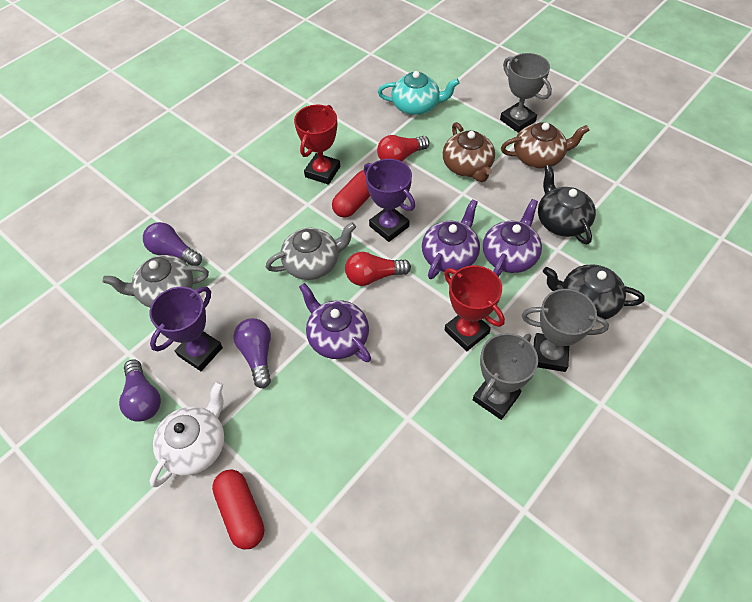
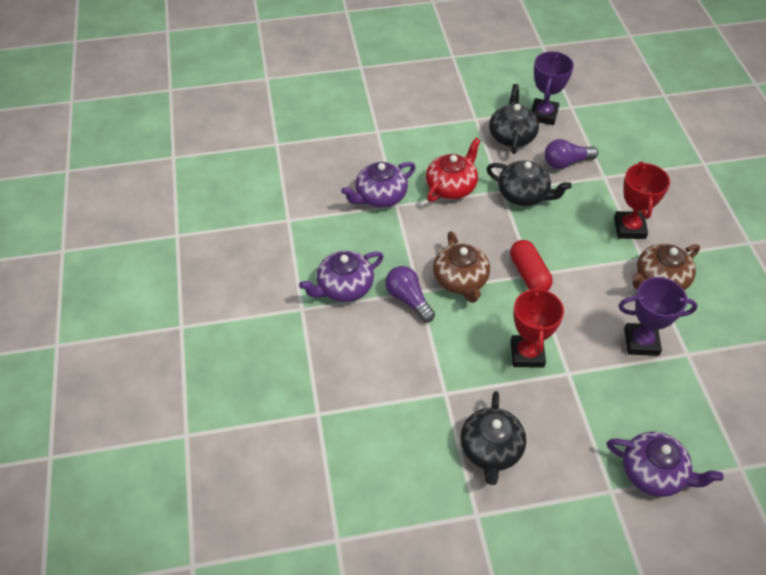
black teapot: 2 -> 3
grey teapot: 2 -> 0
grey trophy: 3 -> 0
purple light bulb: 3 -> 2
red capsule: 2 -> 1
red light bulb: 2 -> 0
red teapot: 0 -> 1
turquoise teapot: 1 -> 0
white teapot: 1 -> 0

